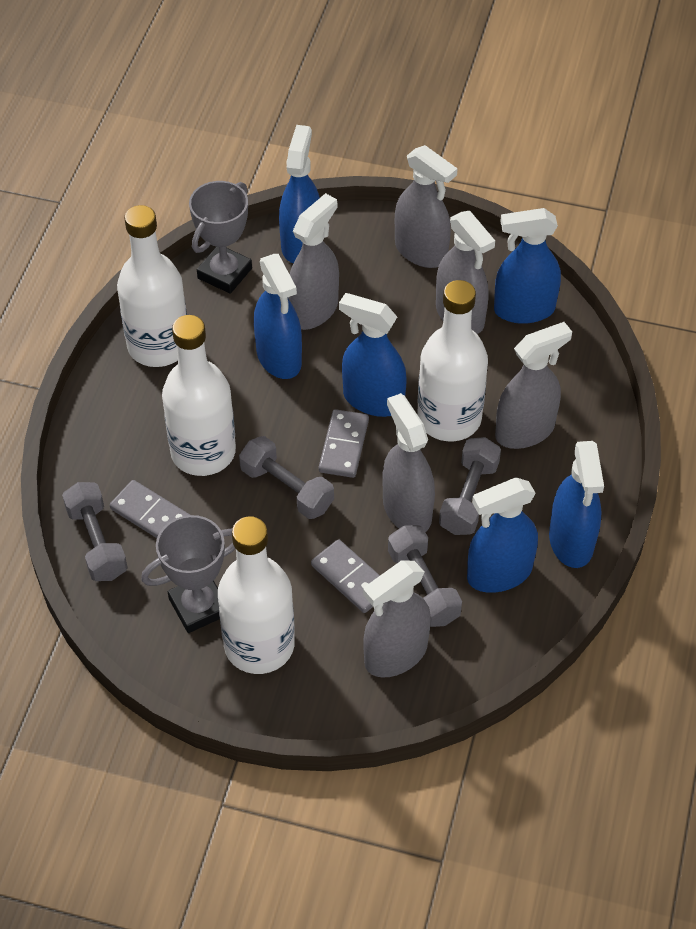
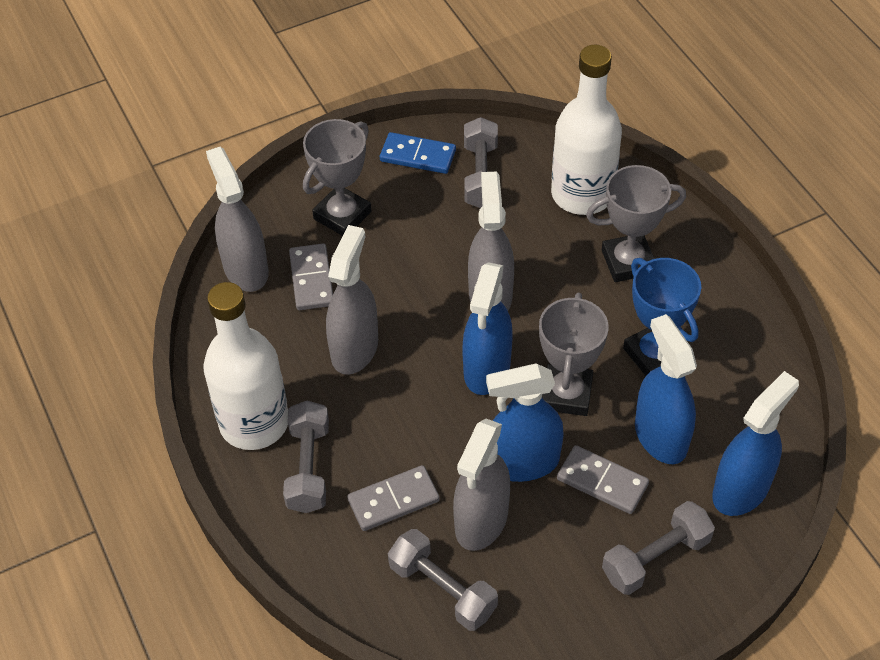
blue domino: 0 -> 1
blue spray bottle: 6 -> 4
blue trophy: 0 -> 1
grey spray bottle: 6 -> 4
grey trophy: 2 -> 3
white bottle: 4 -> 2

